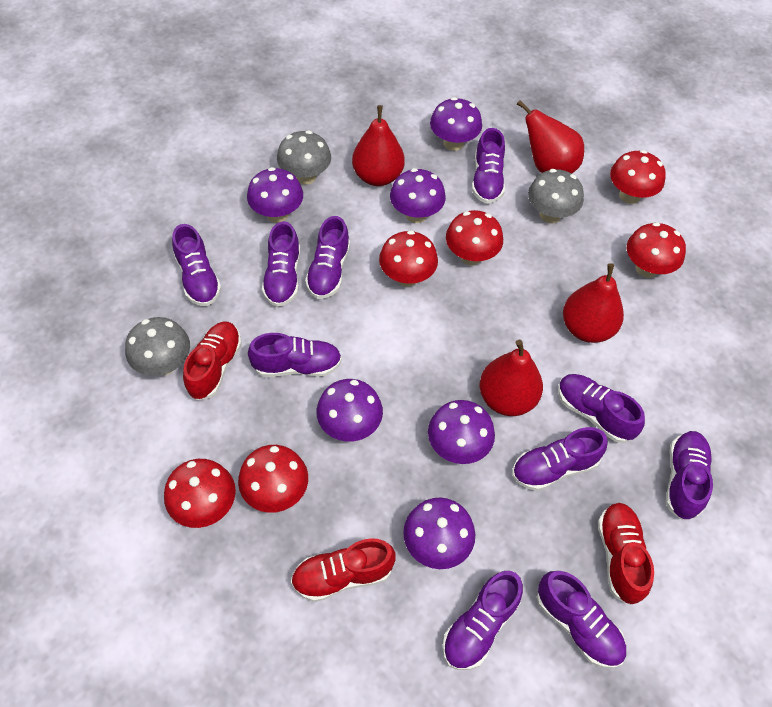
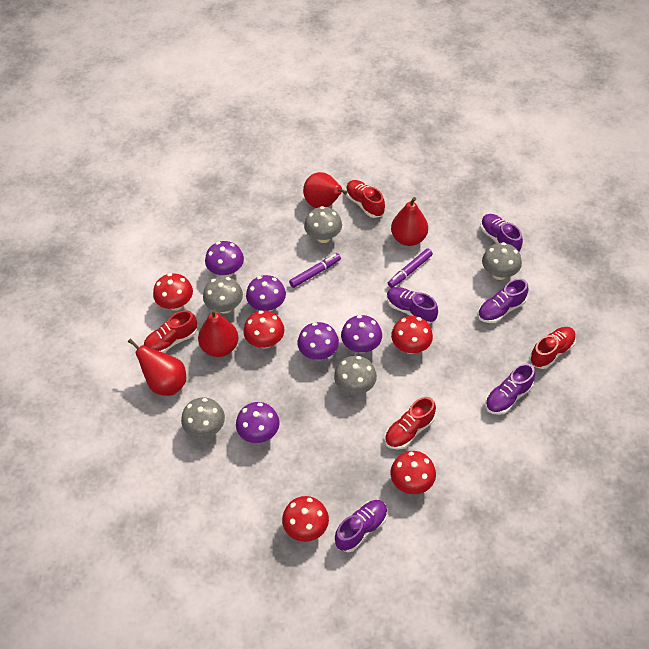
grey mushroom: 3 -> 5
purple marker: 0 -> 2
purple mushroom: 6 -> 5
purple shoe: 10 -> 5
red mushroom: 6 -> 5
red shoe: 3 -> 4

